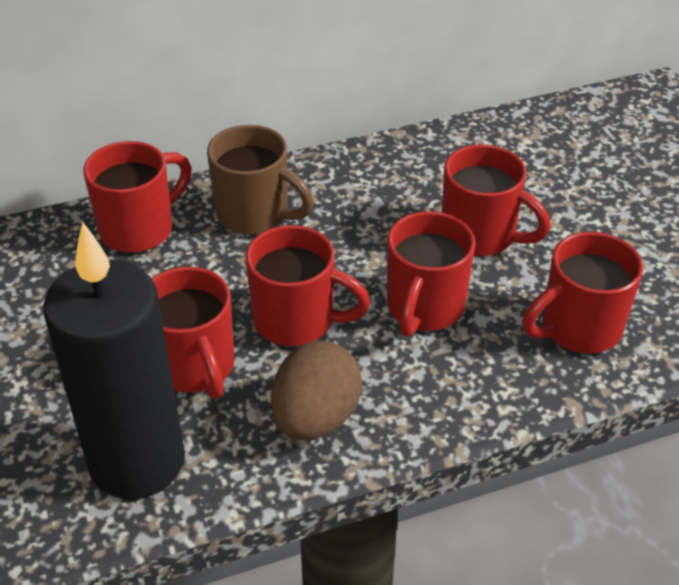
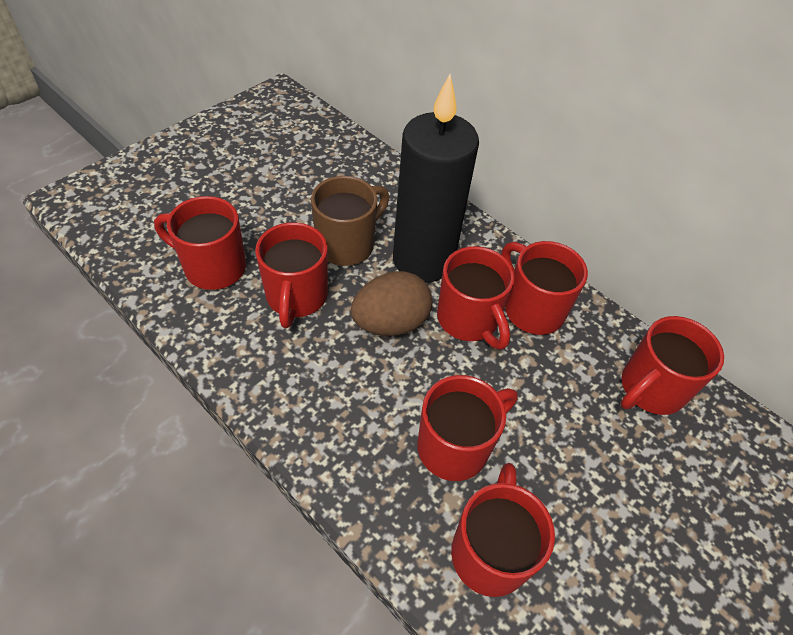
red mug: 6 -> 7

